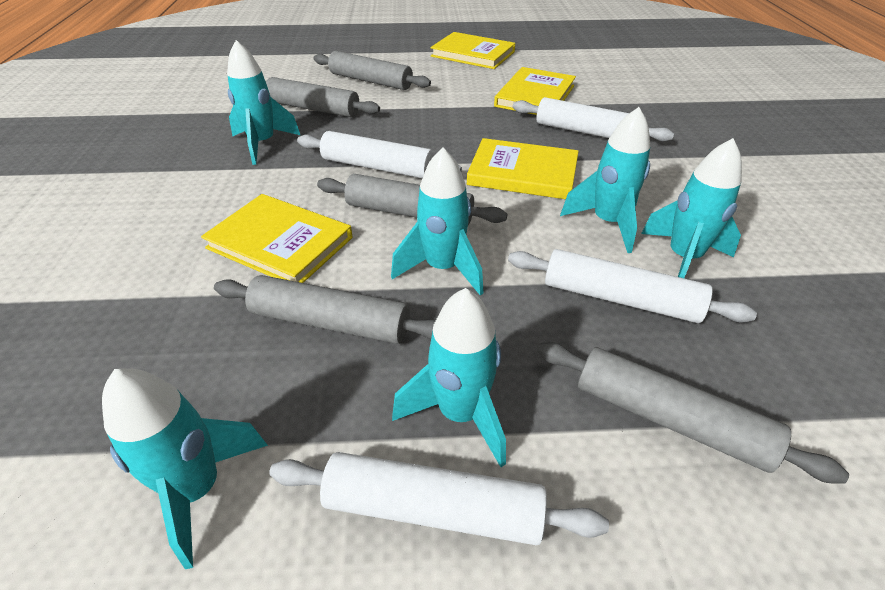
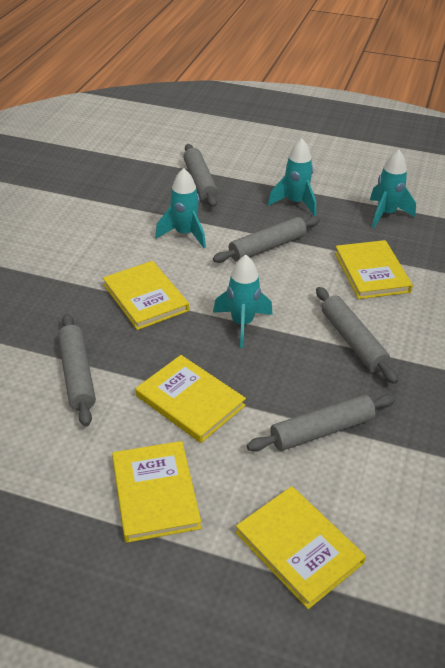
turquoise rocket: 6 -> 4
white rolling pin: 4 -> 0
yellow book: 4 -> 5

